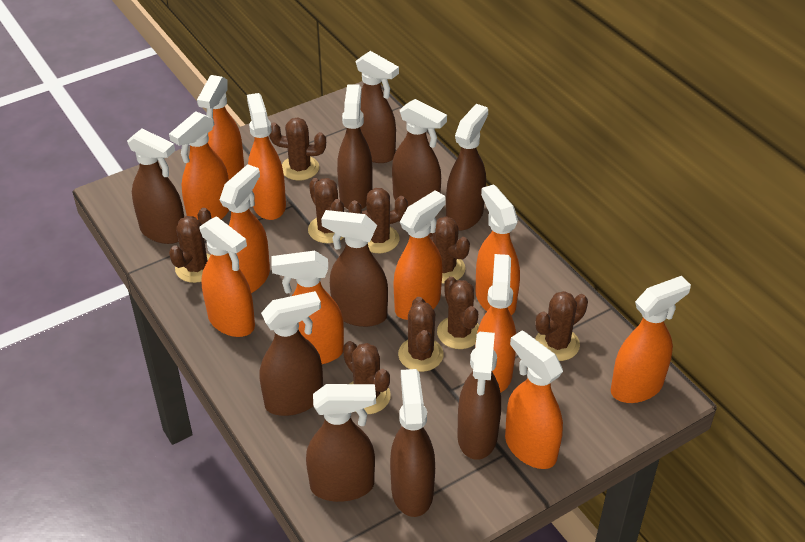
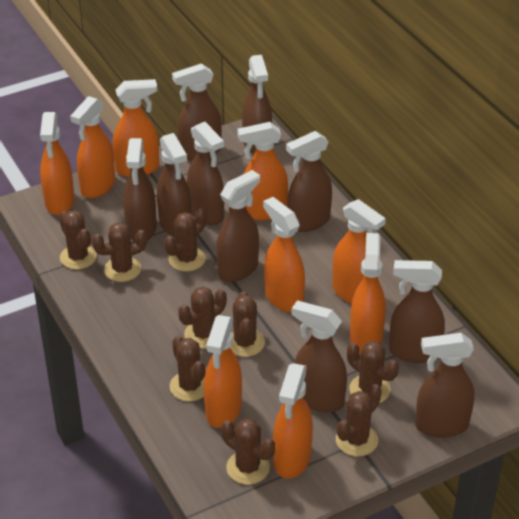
orange spray bottle: 11 -> 9

